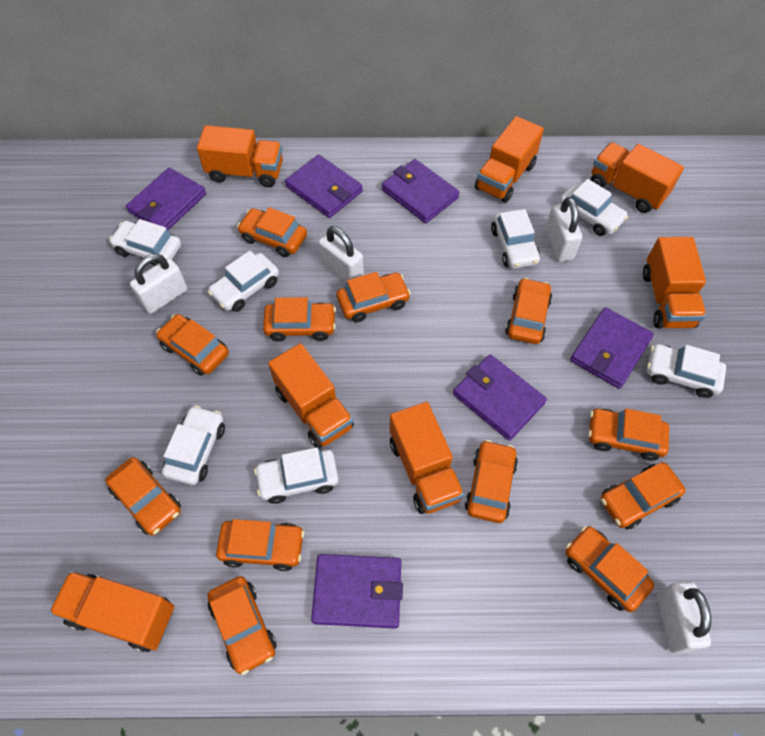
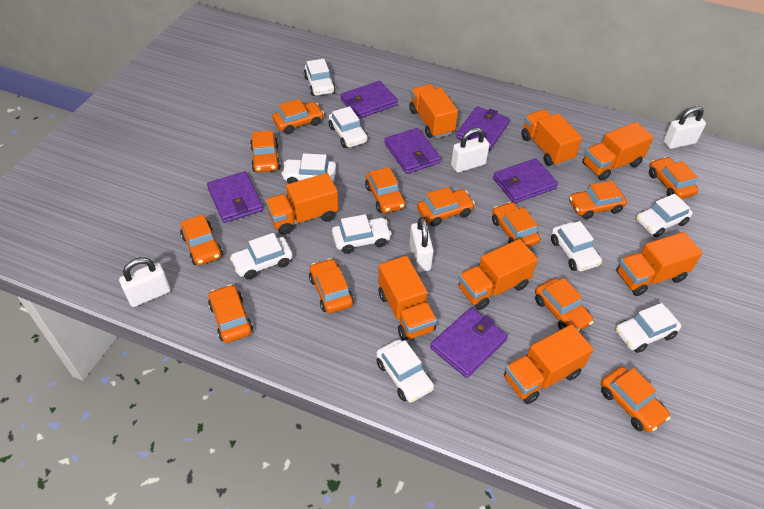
orange truck: 7 -> 8
white car: 7 -> 9

